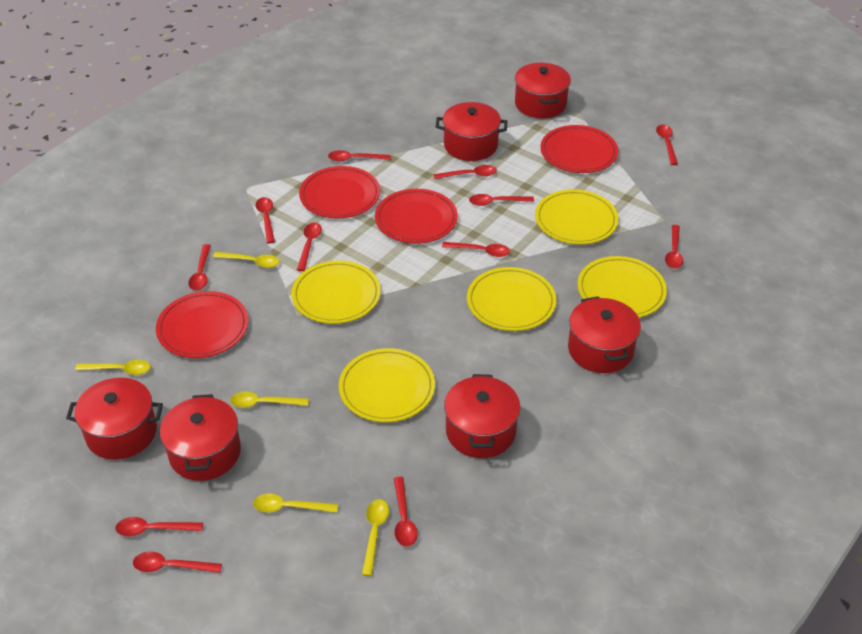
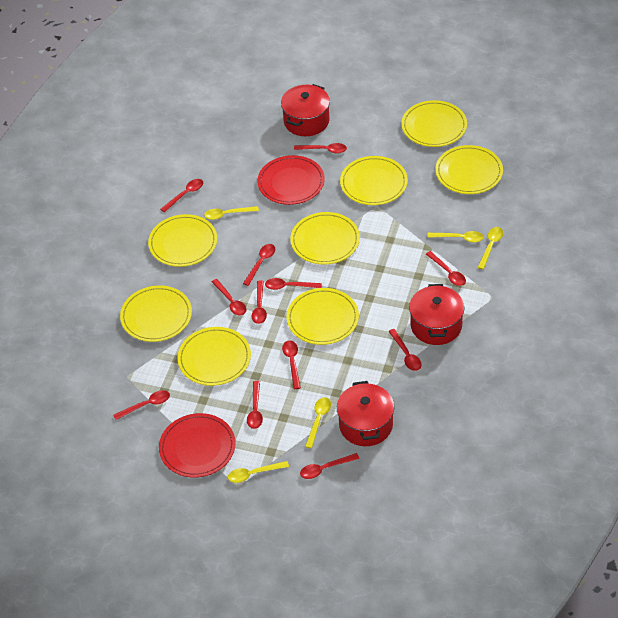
red plate: 4 -> 2
red pot: 6 -> 3
yellow plate: 5 -> 8

